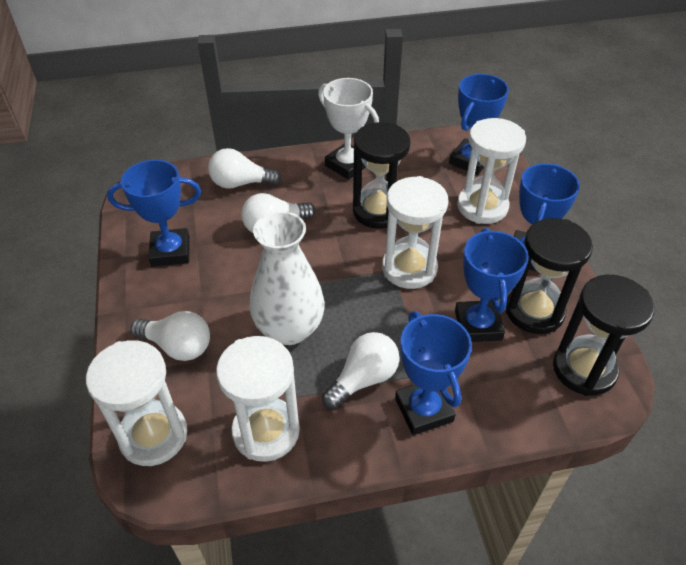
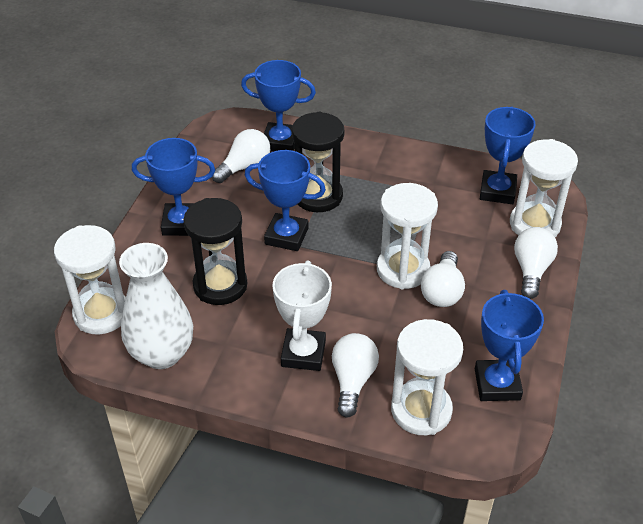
black hourglass: 3 -> 2

